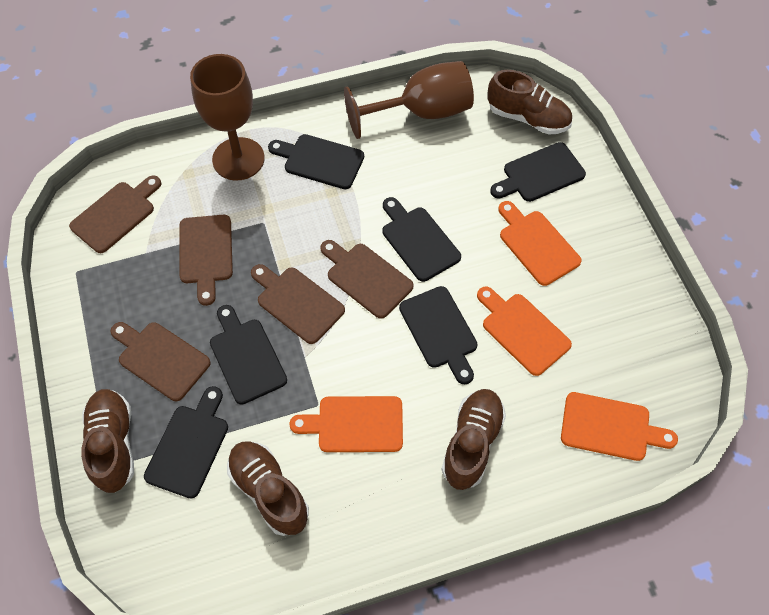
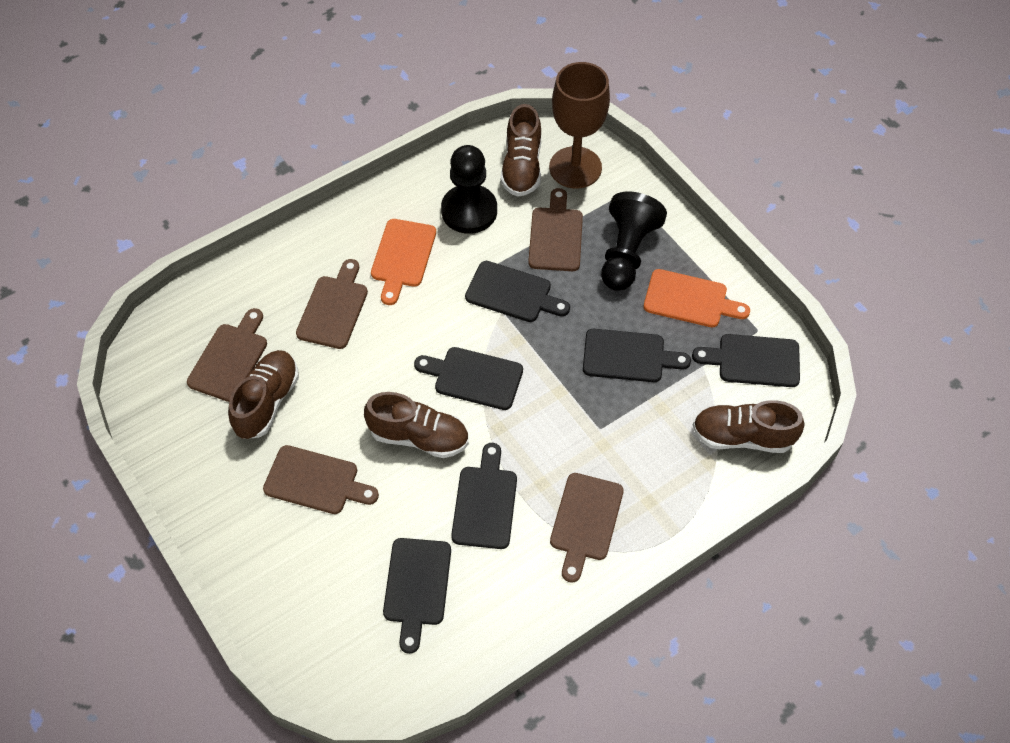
black pawn: 0 -> 2
brown goblet: 2 -> 1
orange cutting board: 4 -> 2

